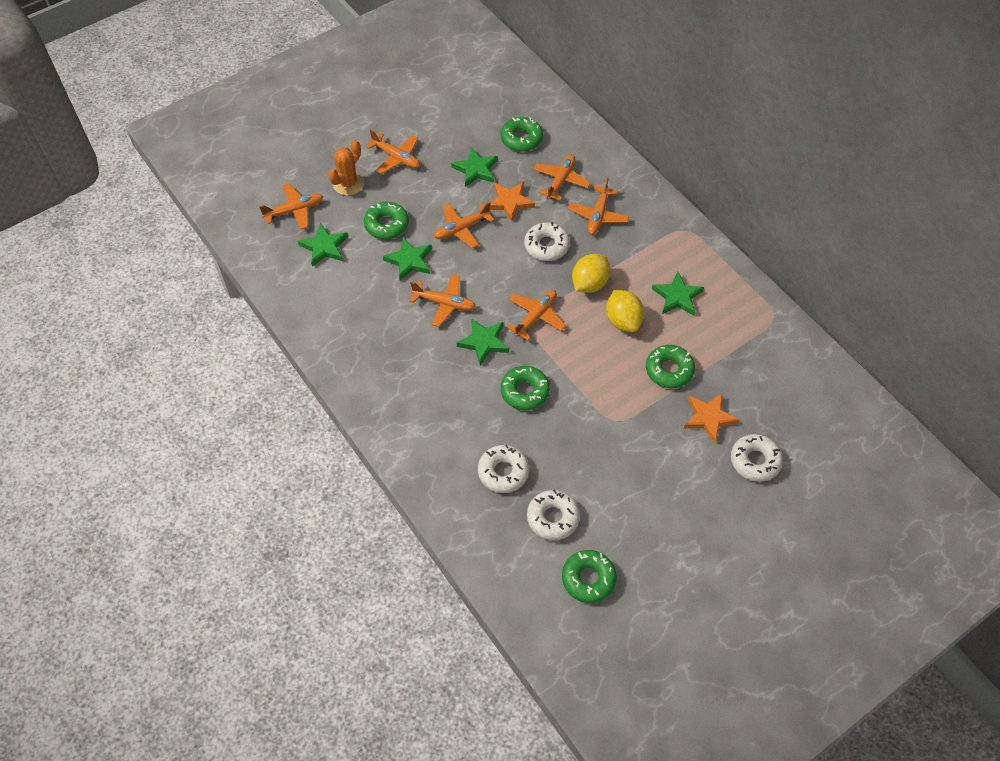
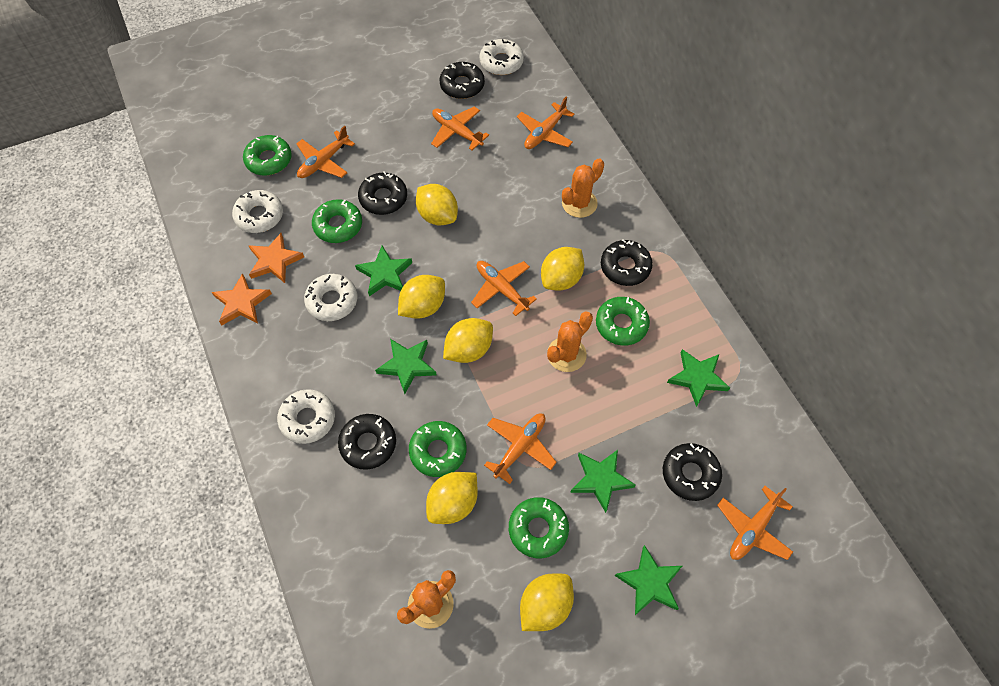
black donut: 0 -> 5
orange cactus: 1 -> 3
orange plane: 7 -> 6
yellow lemon: 2 -> 6

